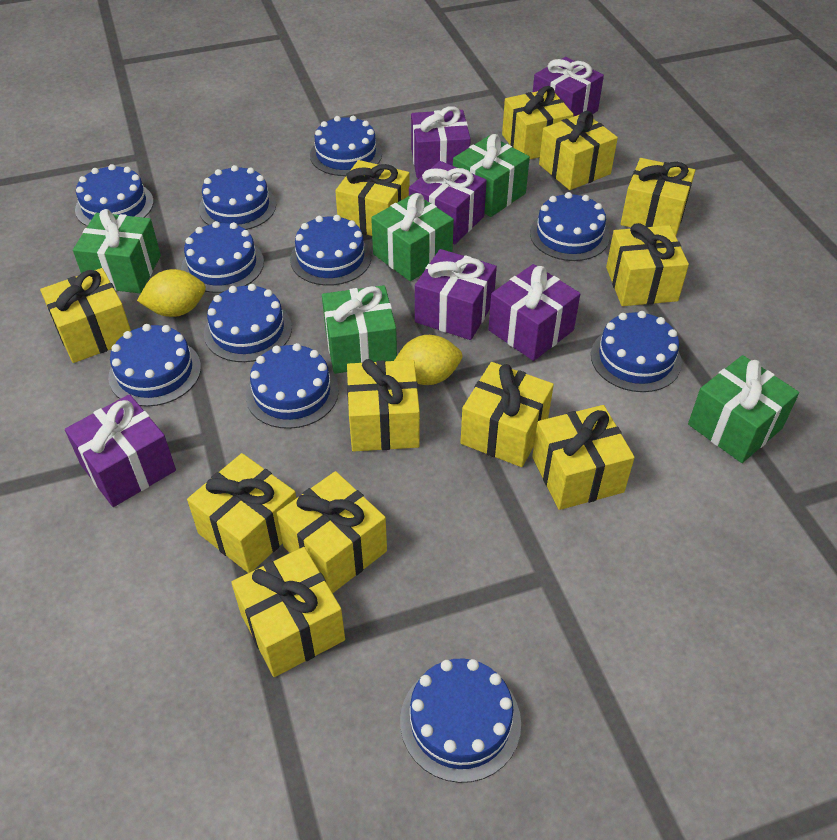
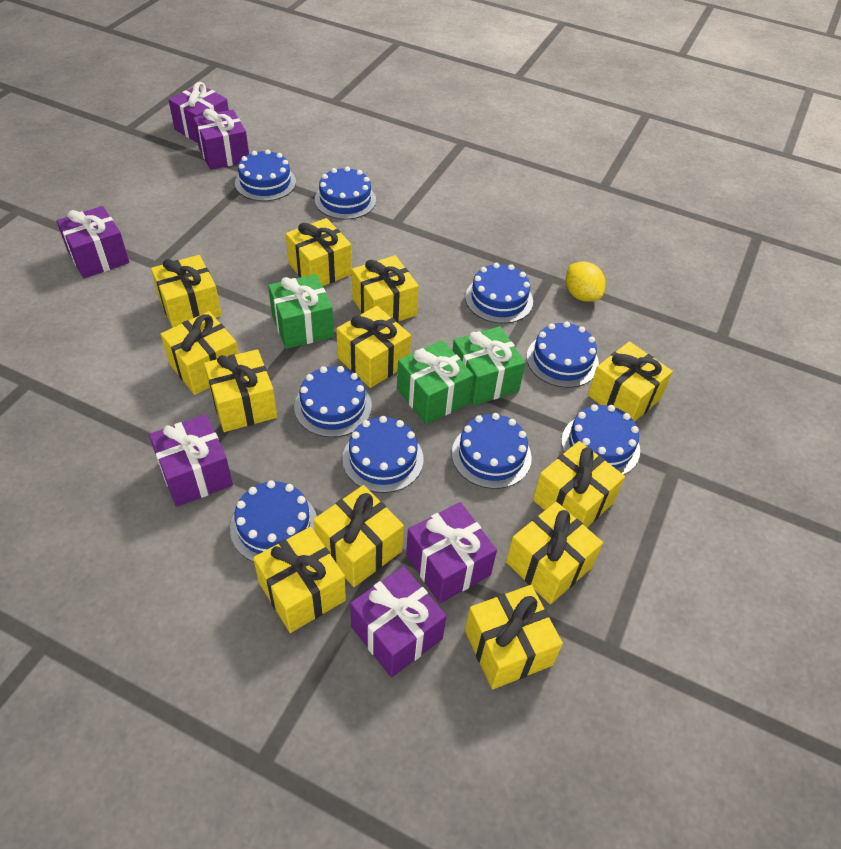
blue cake: 11 -> 9
green gift: 5 -> 3
yellow lemon: 2 -> 1

